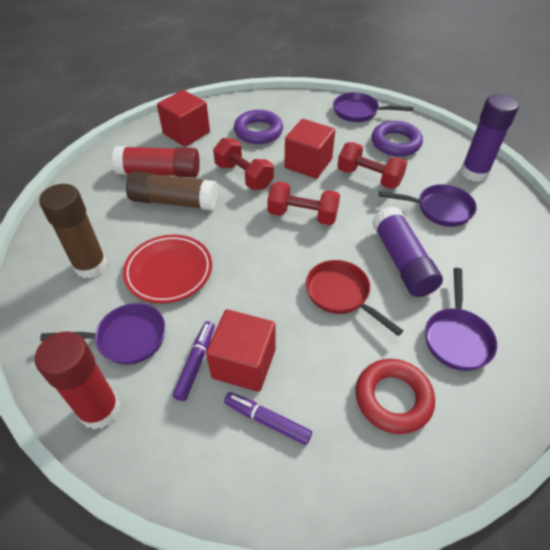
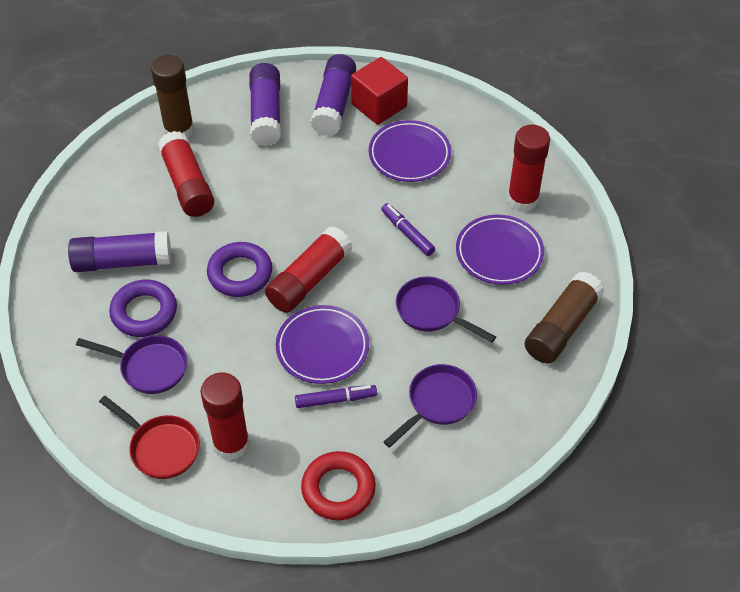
purple glue stick: 2 -> 3
purple pan: 4 -> 3
purple plate: 0 -> 3
red cube: 3 -> 1
red dumbbell: 3 -> 0
red glue stick: 2 -> 4
red plate: 1 -> 0

